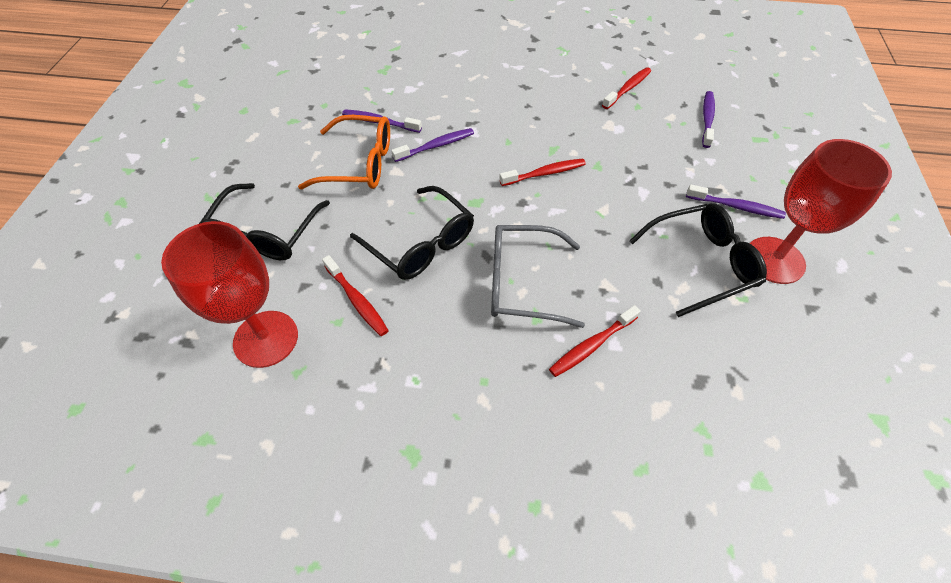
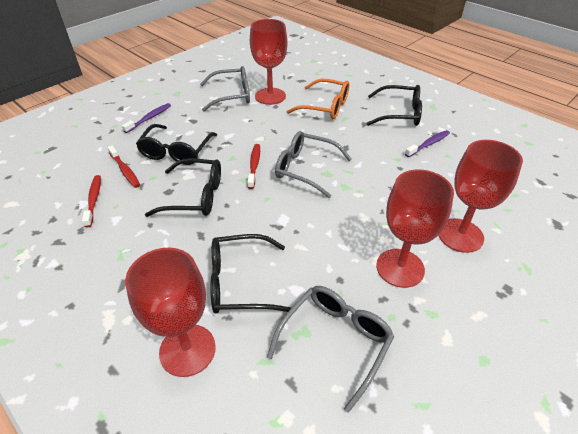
black glasses: 3 -> 4
grey glasses: 1 -> 3
purple toothbrush: 4 -> 2
red goblet: 2 -> 4
red toothbrush: 4 -> 3

